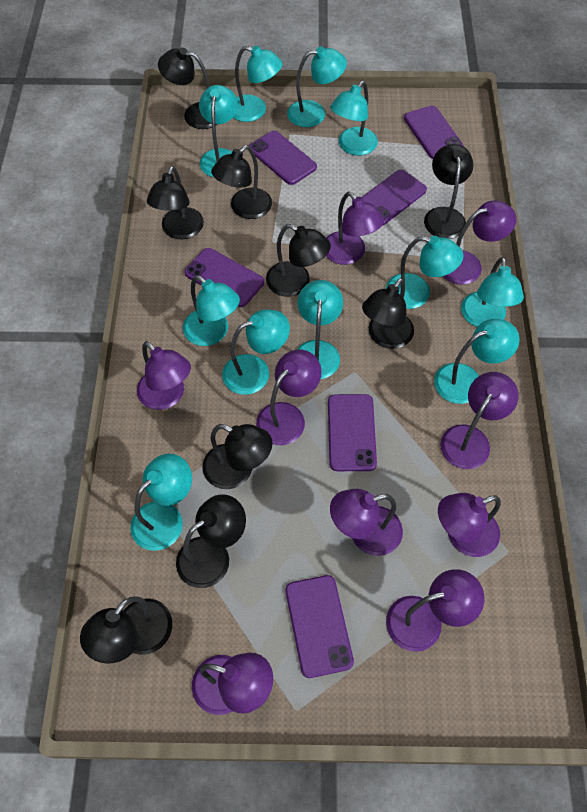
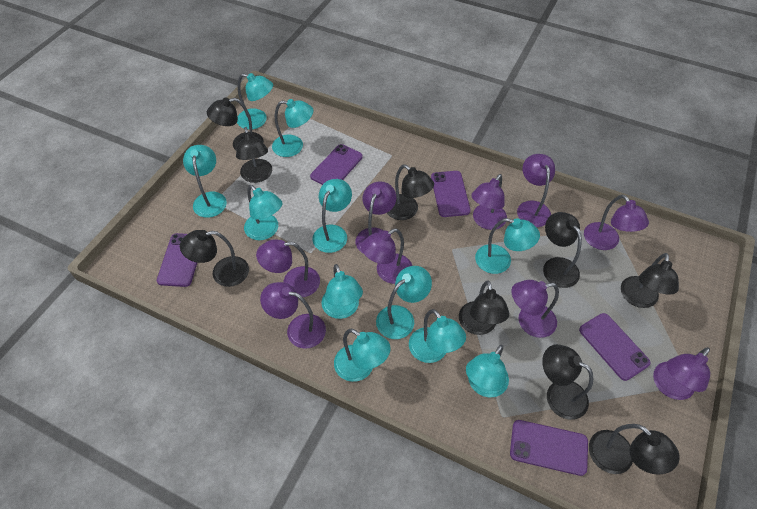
purple phone: 6 -> 5

